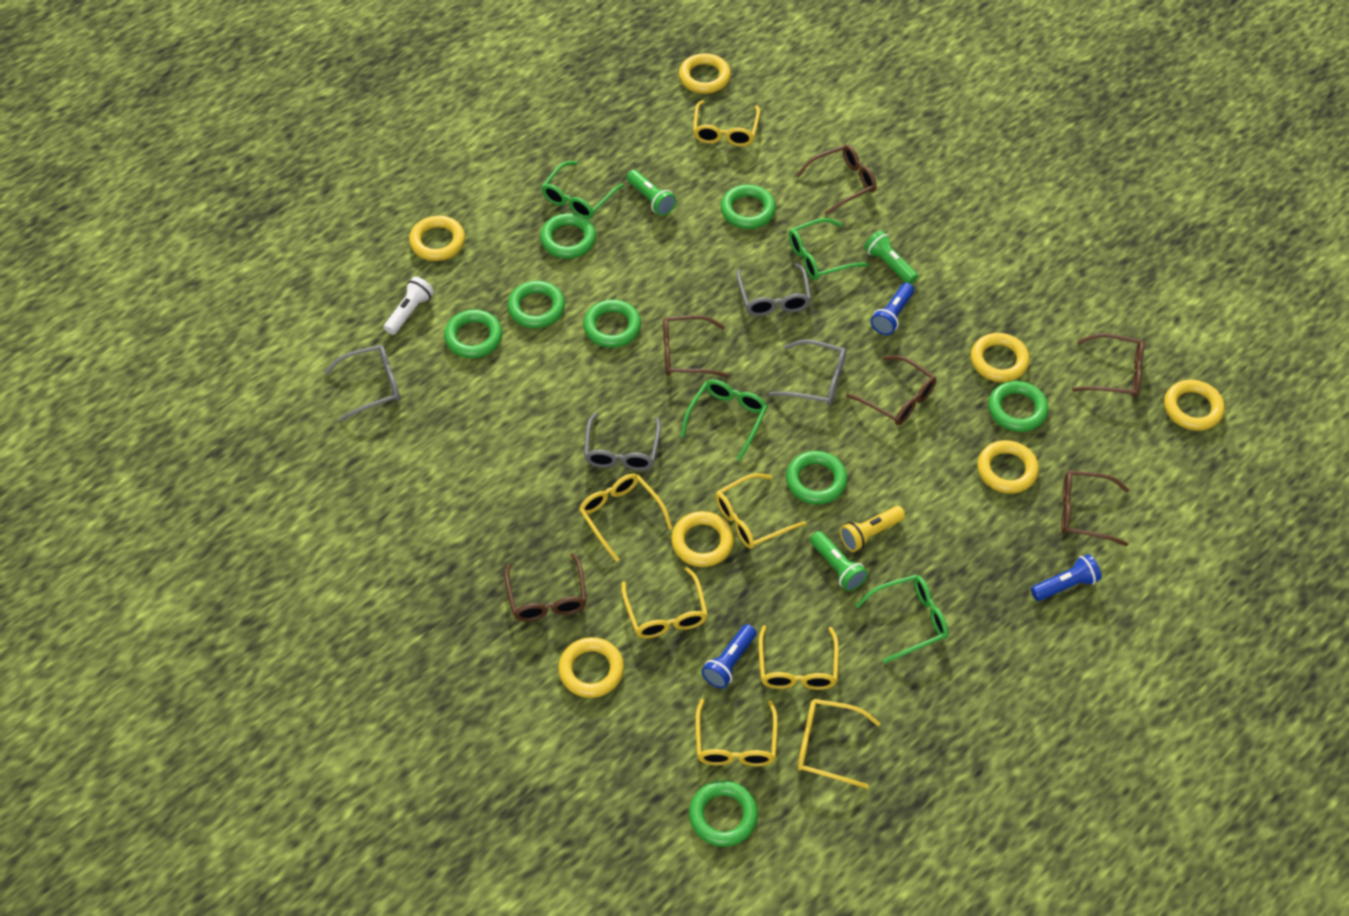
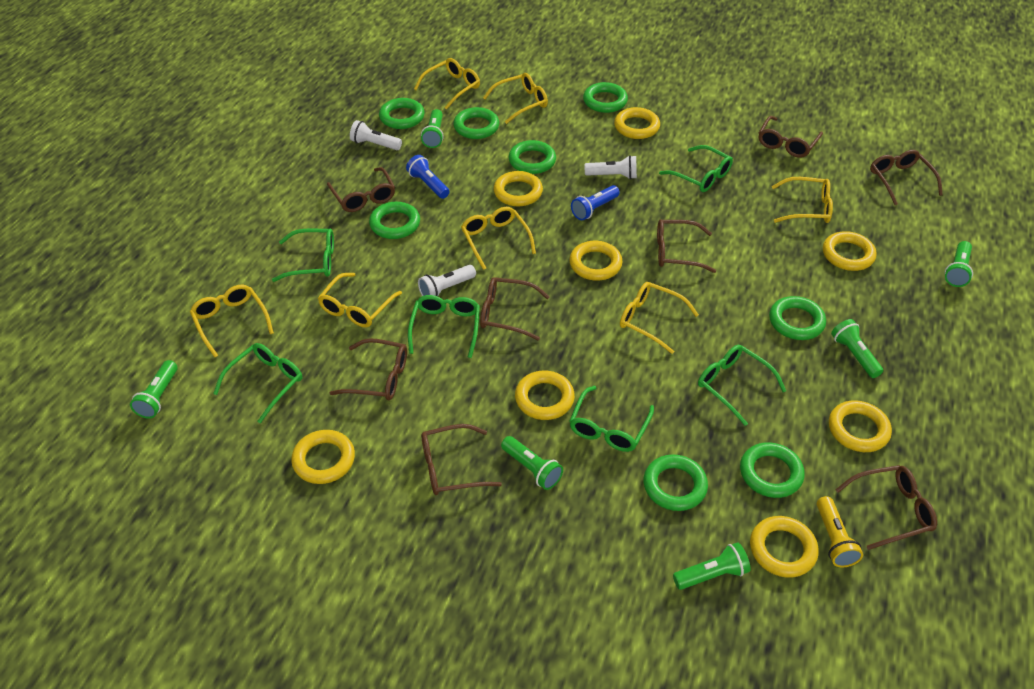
blue flashlight: 3 -> 2
brown glasses: 6 -> 8
green flashlight: 3 -> 6
green glasses: 4 -> 6
grey glasses: 4 -> 0
white flashlight: 1 -> 3
yellow ring: 7 -> 8

